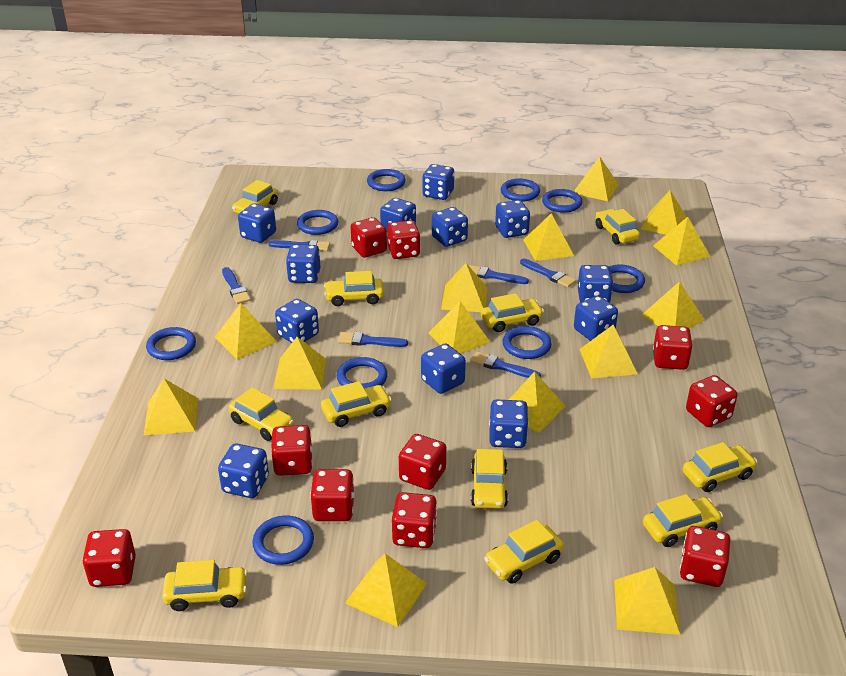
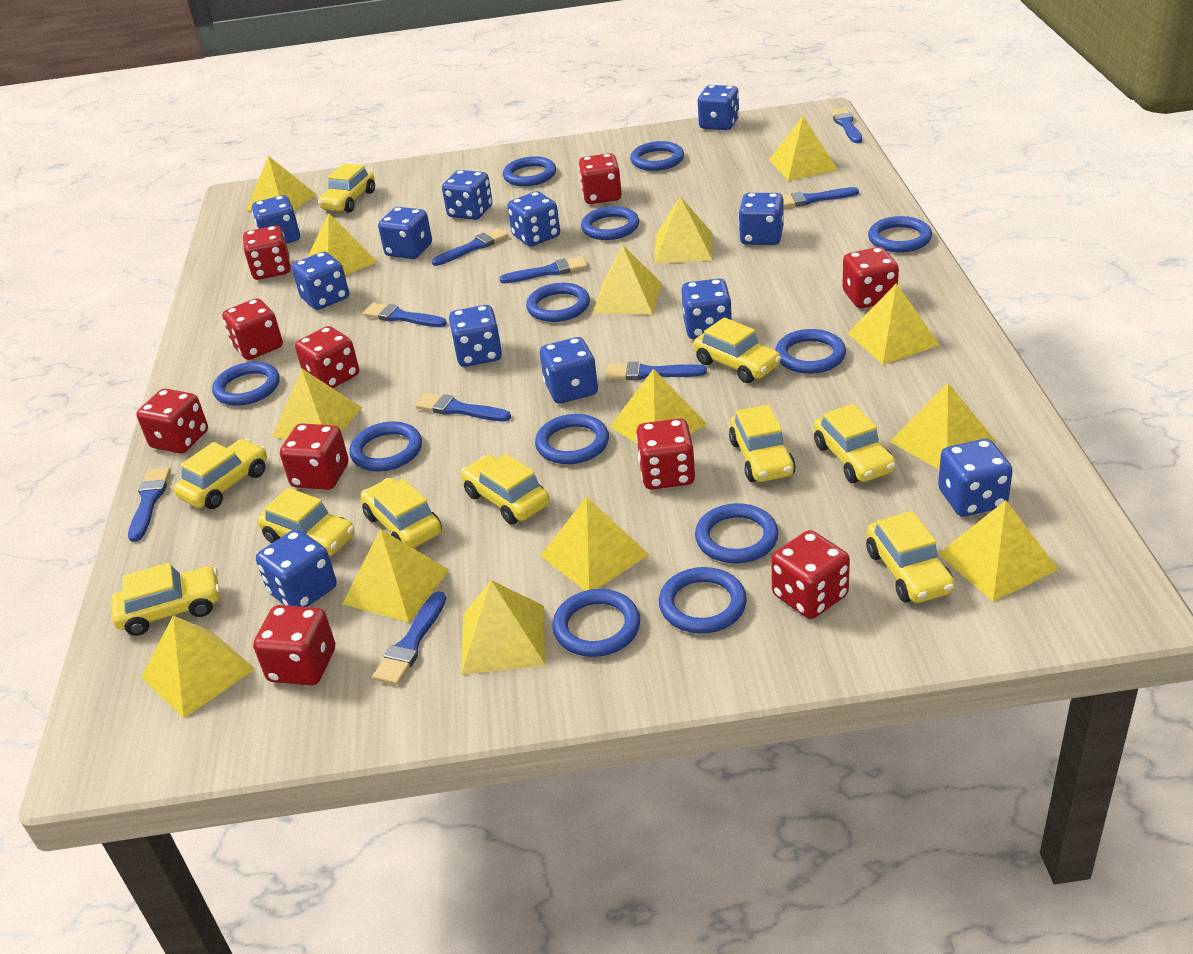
blue brush: 6 -> 9
blue ring: 9 -> 12
yellow car: 11 -> 10

